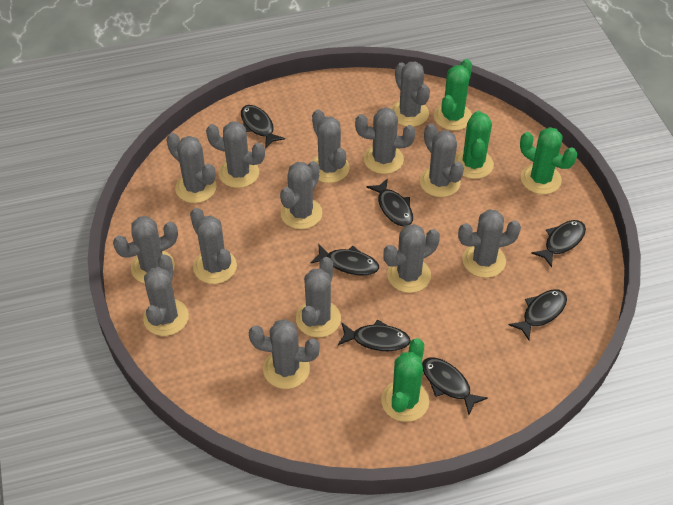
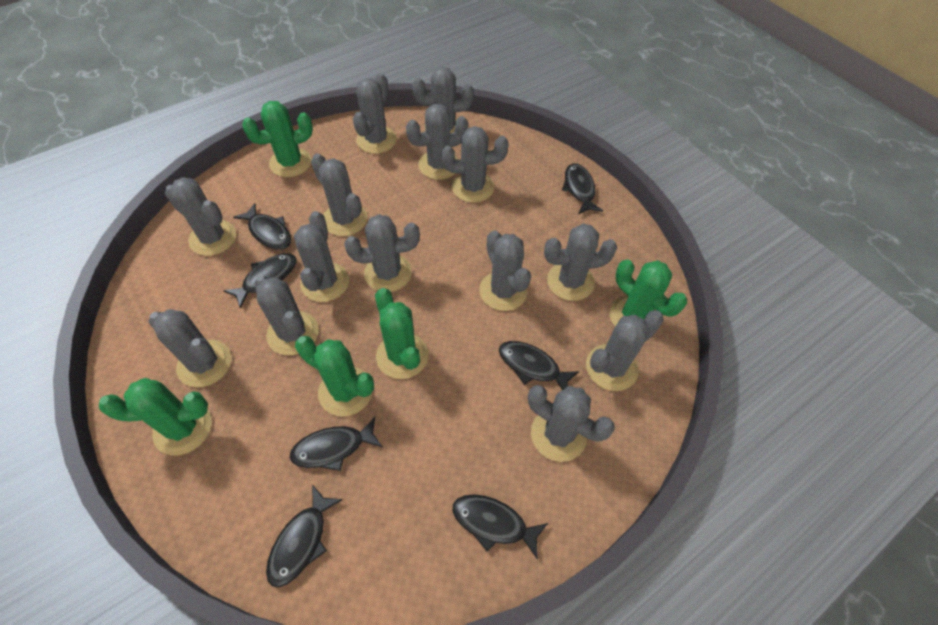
green cactus: 4 -> 5

